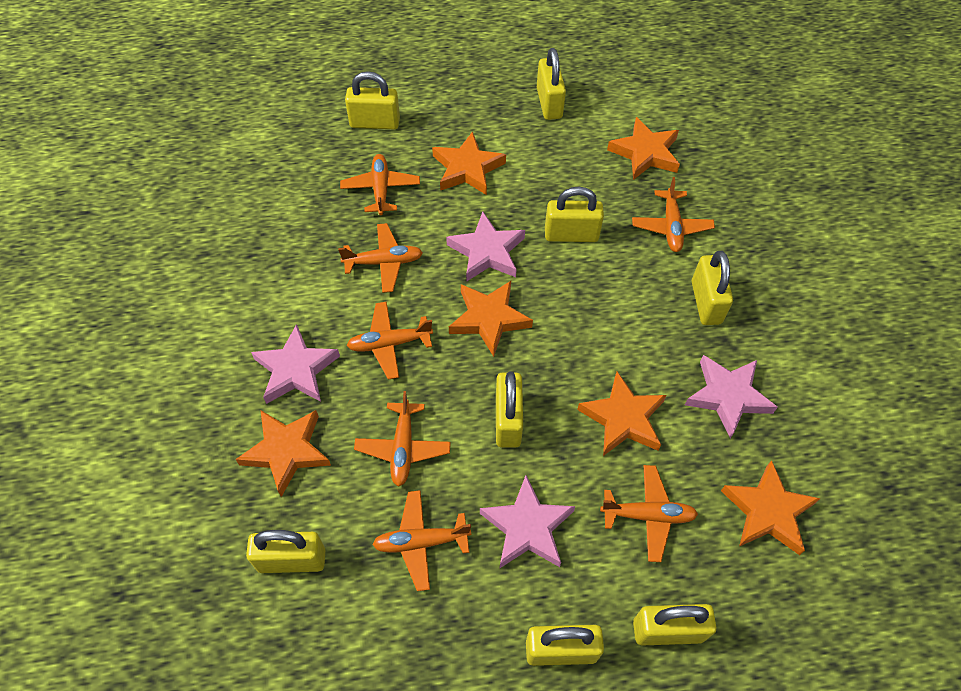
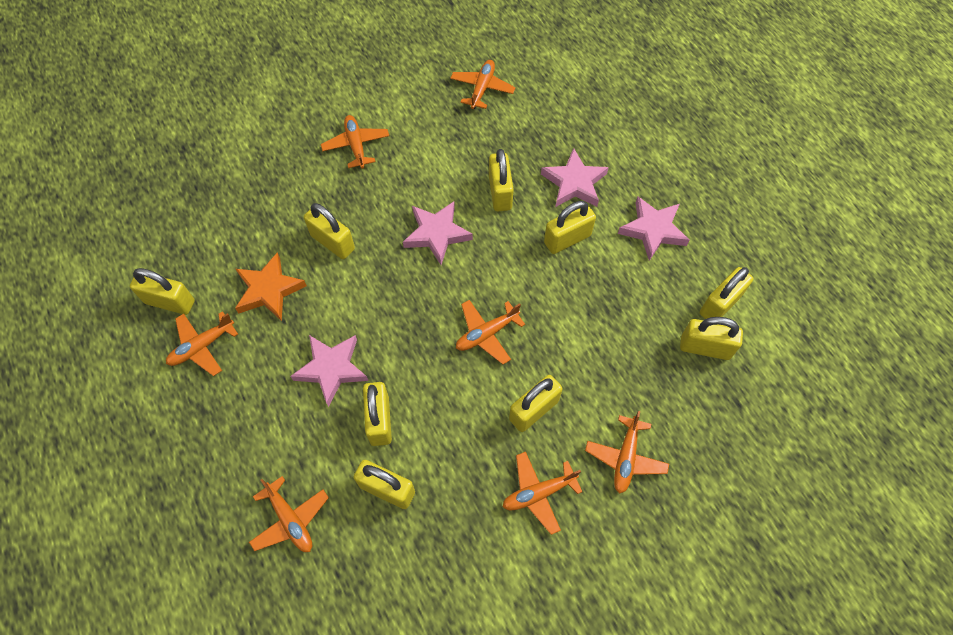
orange star: 6 -> 1
yellow padlock: 8 -> 9

